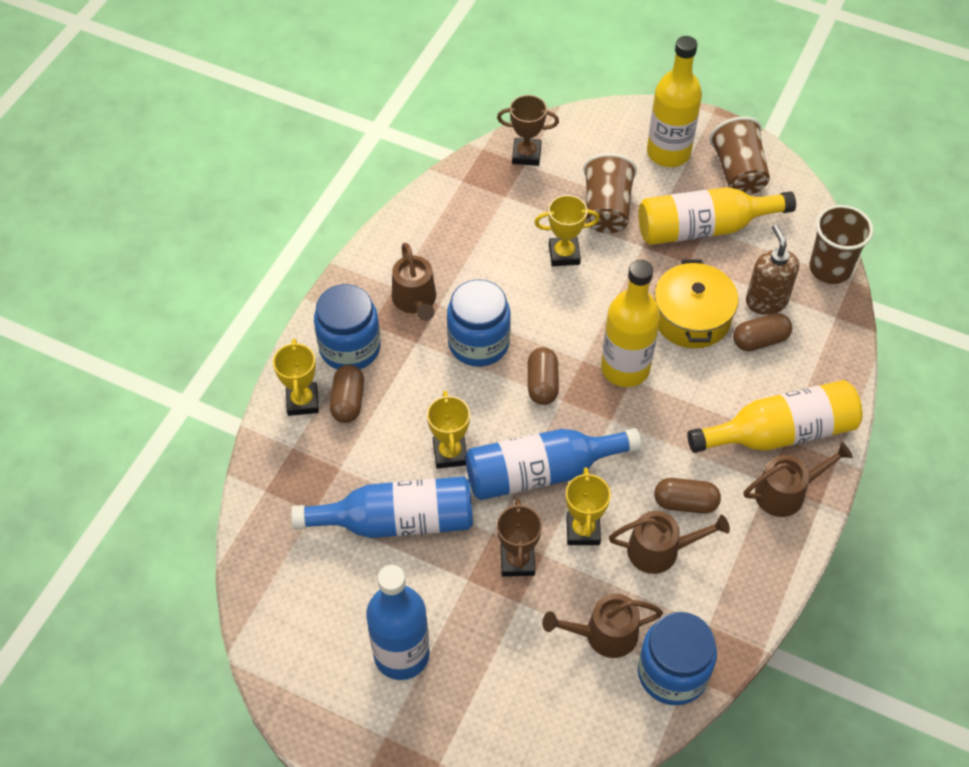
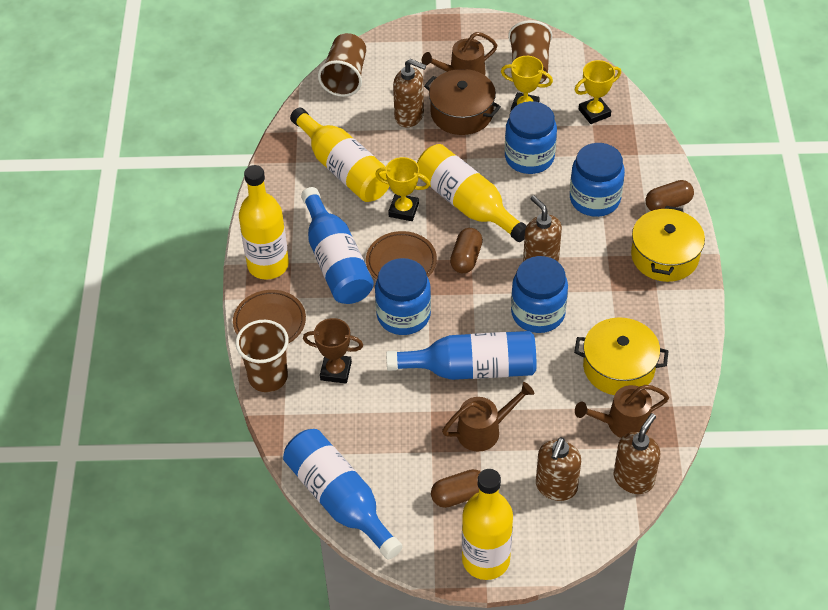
blue jar: 3 -> 4
brown capsule: 4 -> 3
brown plate: 0 -> 2
brown pot: 0 -> 1
brown soap dispenser: 1 -> 4
brown trophy: 2 -> 1
brown watering can: 4 -> 3
yellow pot: 1 -> 2
yellow trophy: 4 -> 3

